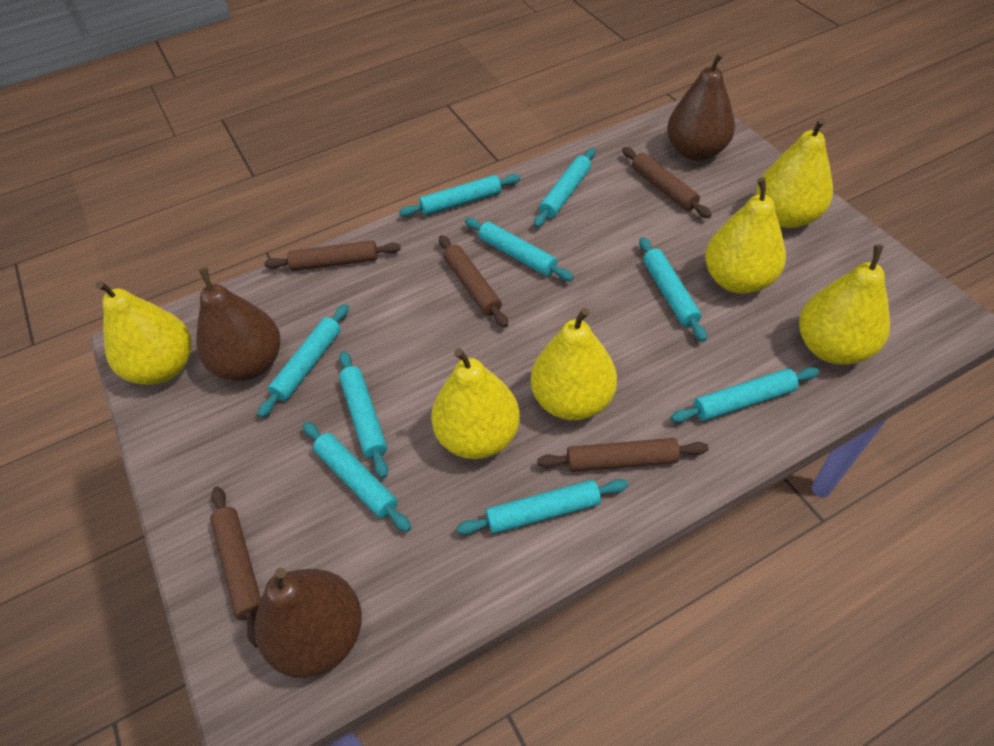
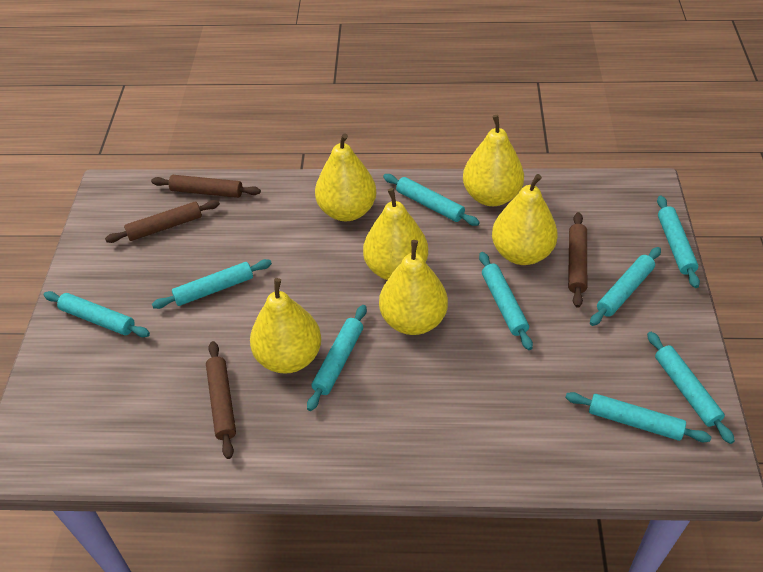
brown pear: 3 -> 0
brown rolling pin: 5 -> 4

